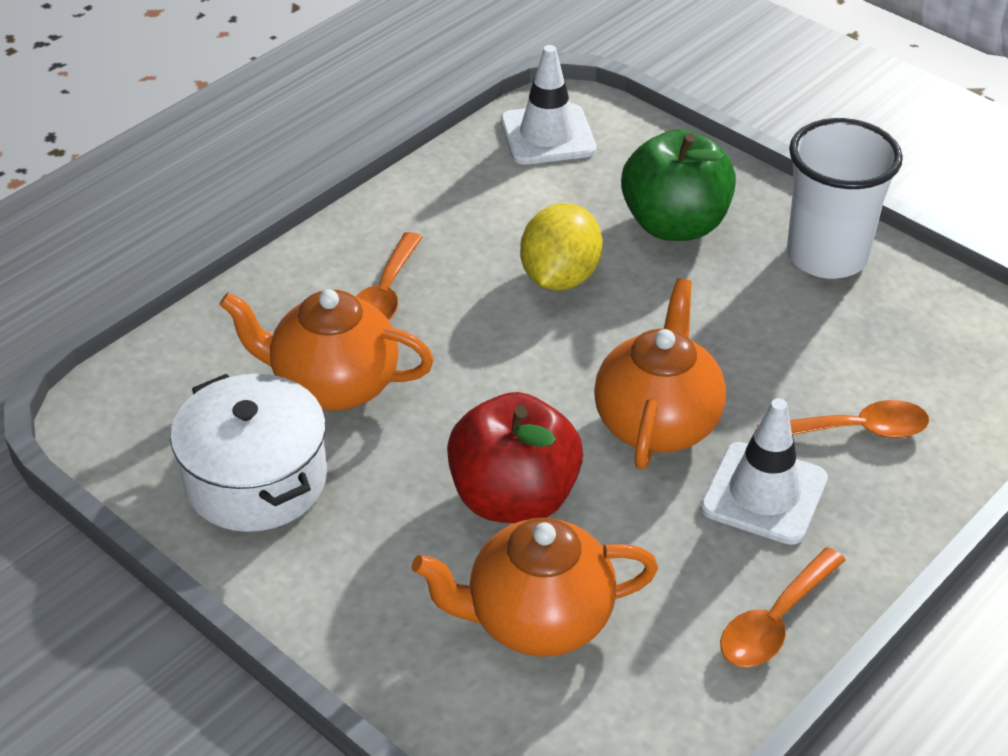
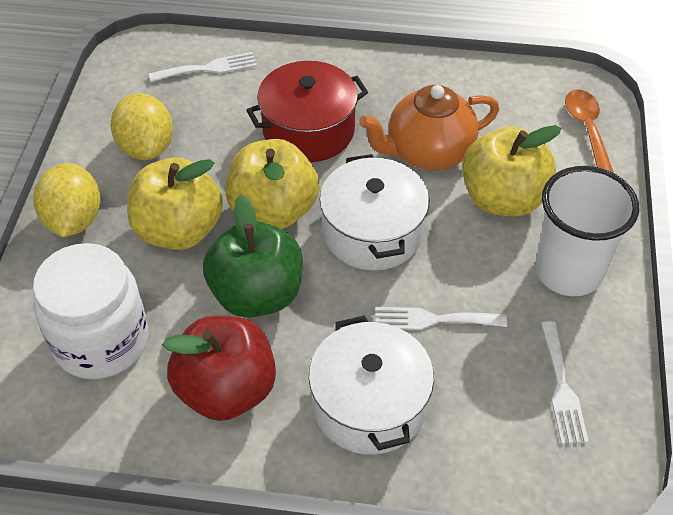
orange spoon: 3 -> 1
orange teapot: 3 -> 1
red pot: 0 -> 1
white fork: 0 -> 3
white jar: 0 -> 1
white pot: 1 -> 2
white traffic cone: 2 -> 0
yellow apple: 0 -> 3
yellow lemon: 1 -> 2

